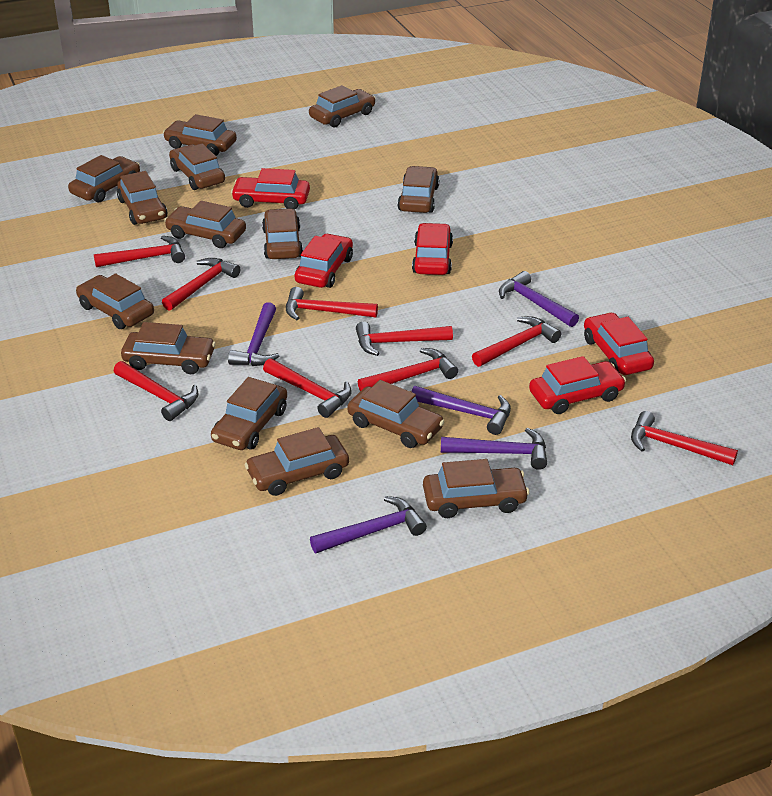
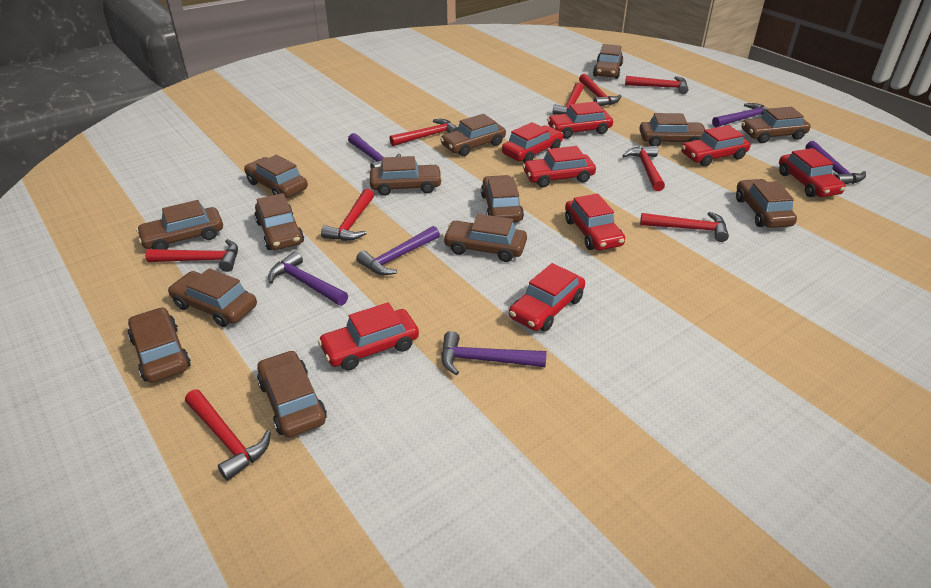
purple hammer: 5 -> 6
red car: 5 -> 8

